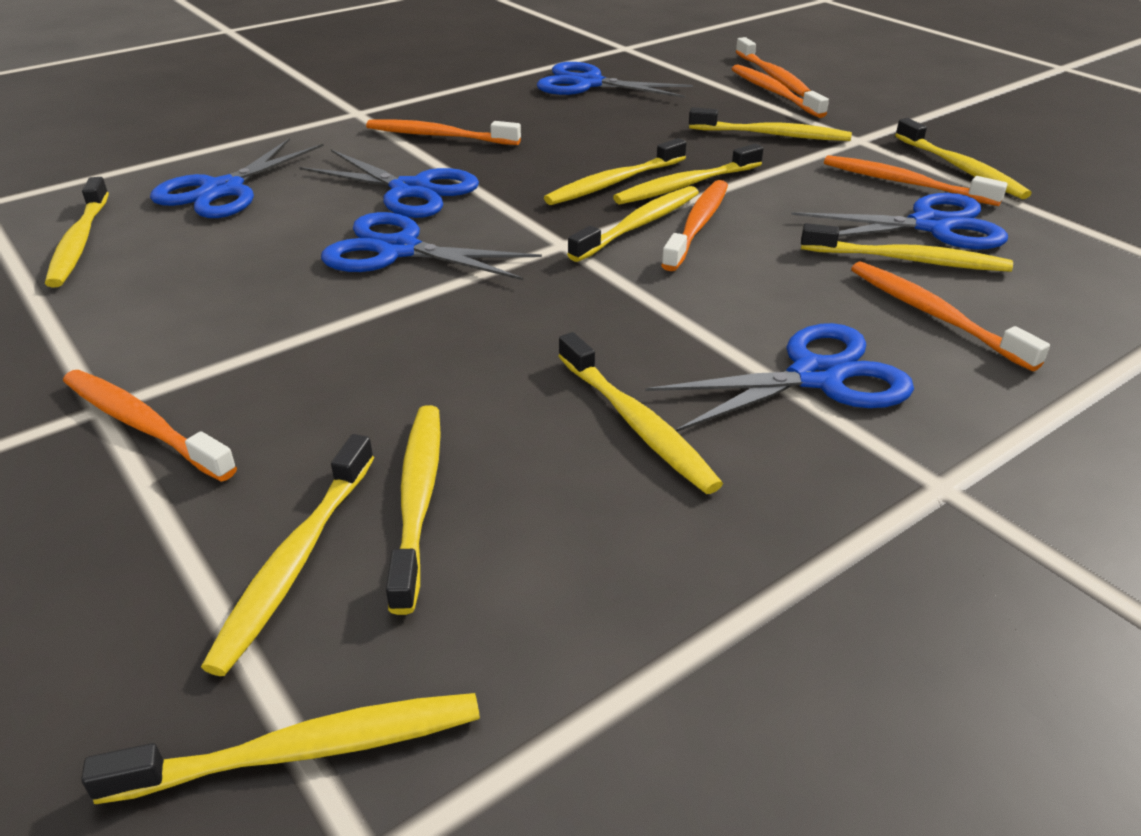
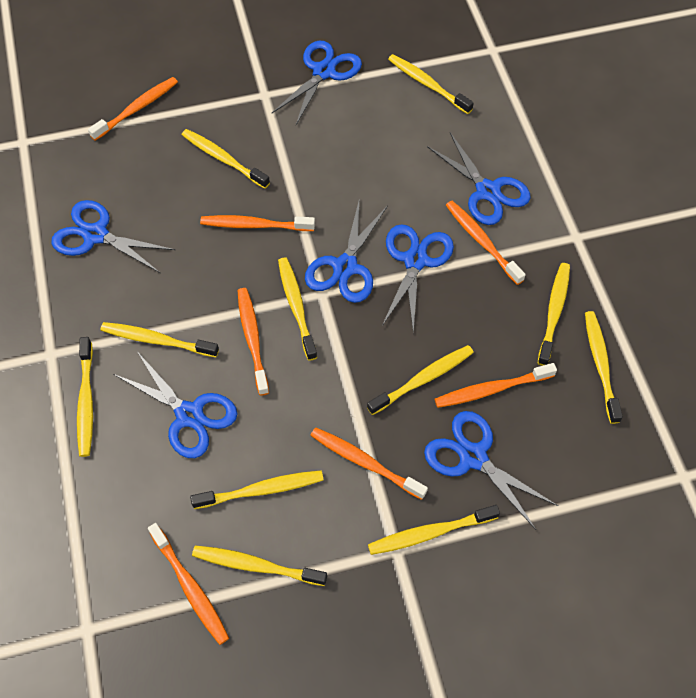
blue scissors: 6 -> 7

